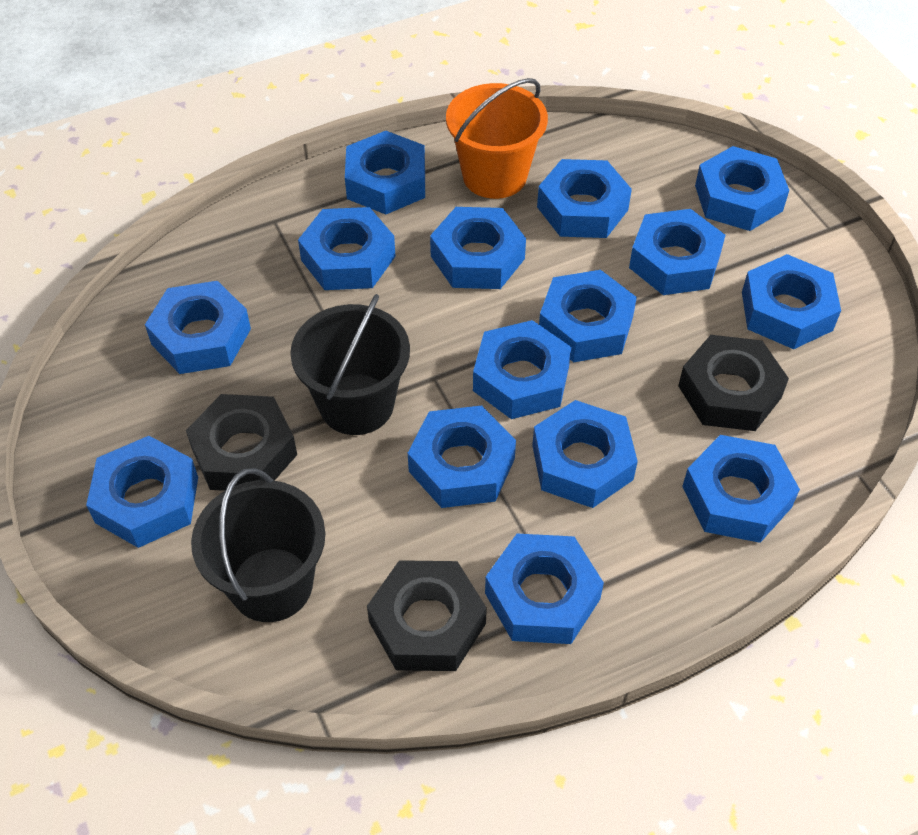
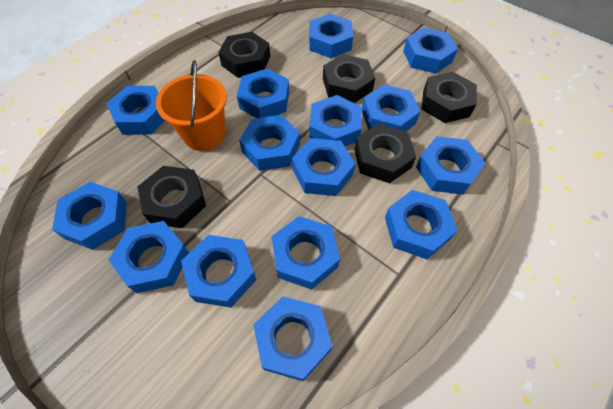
black bucket: 2 -> 0
black nut: 3 -> 5

